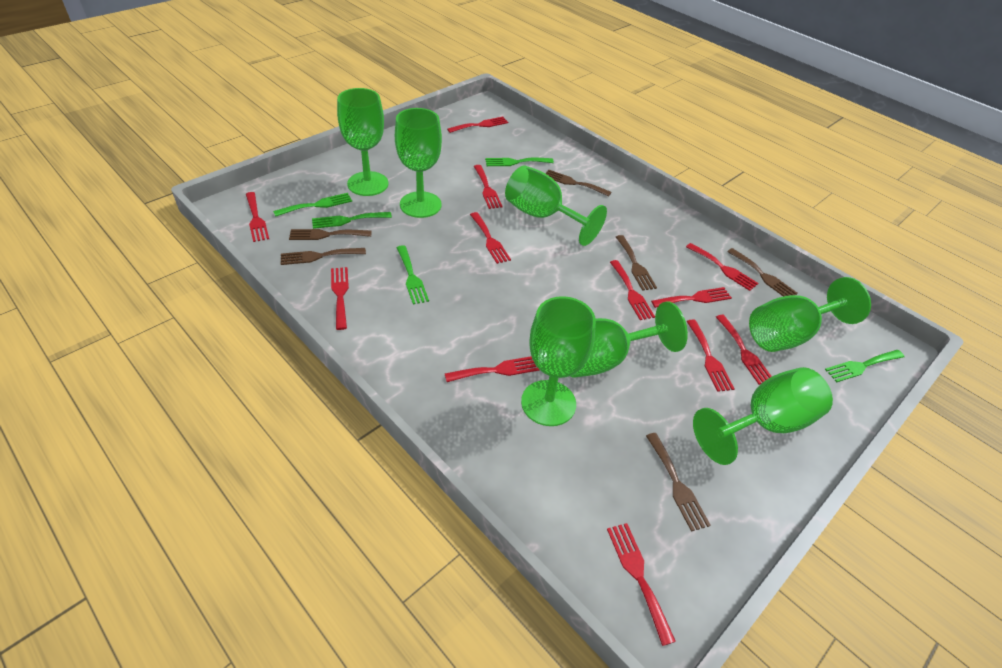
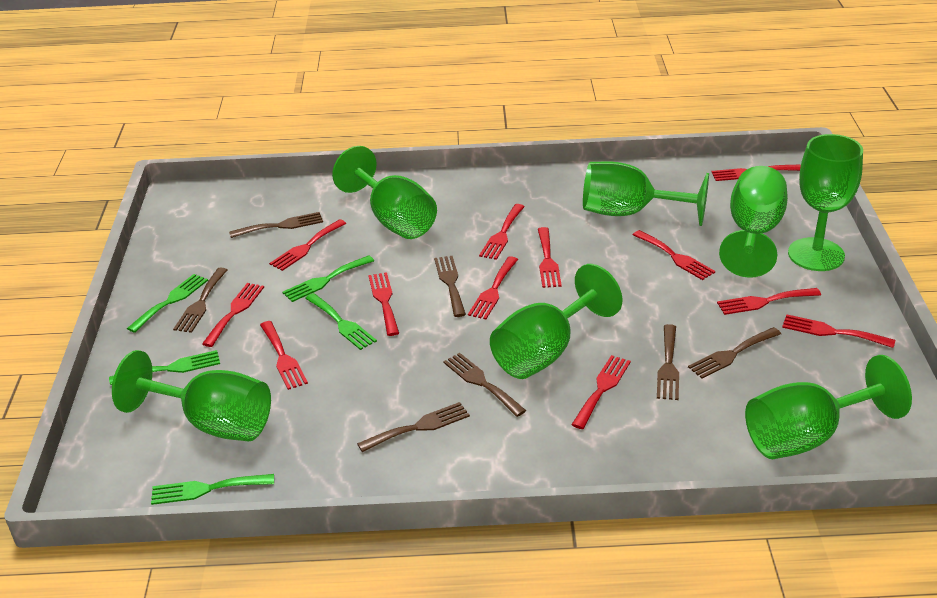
brown fork: 6 -> 7

